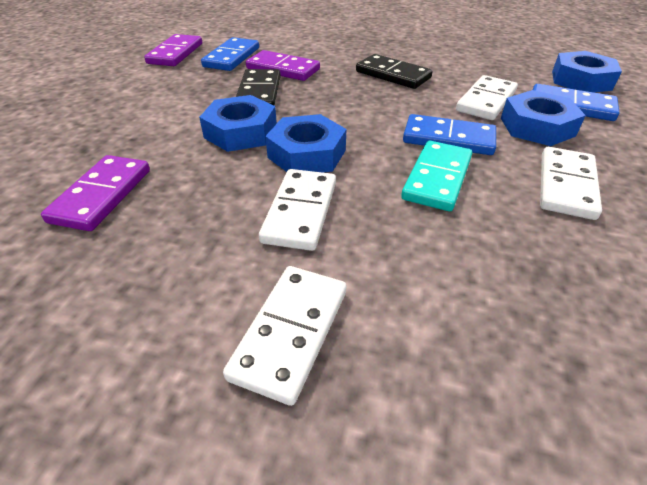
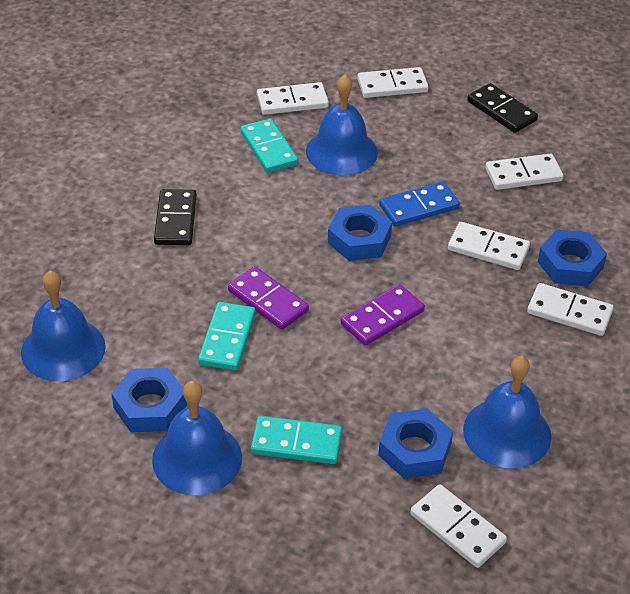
blue bell: 0 -> 4
blue domino: 3 -> 1
purple domino: 3 -> 2
turquoise domino: 1 -> 3
white domino: 4 -> 6

